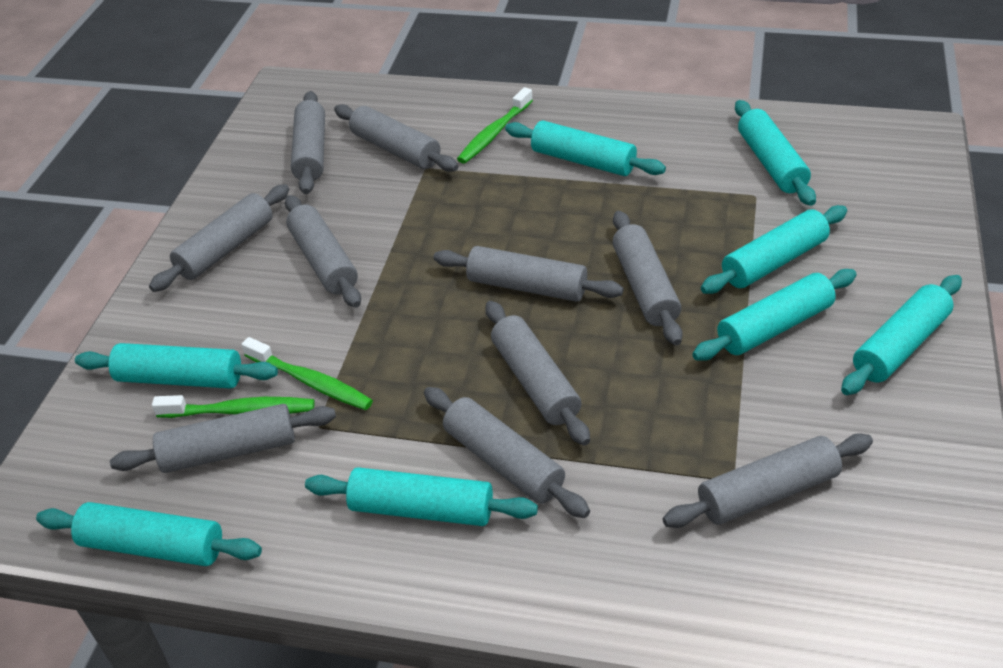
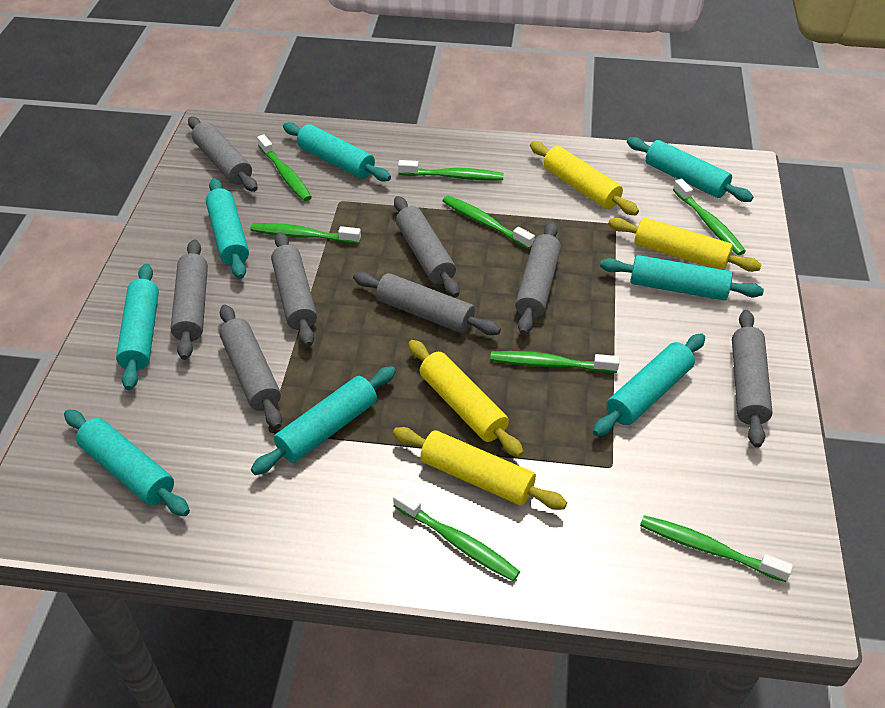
green toothbrush: 3 -> 8
grey rolling pin: 10 -> 8
yellow rolling pin: 0 -> 4

